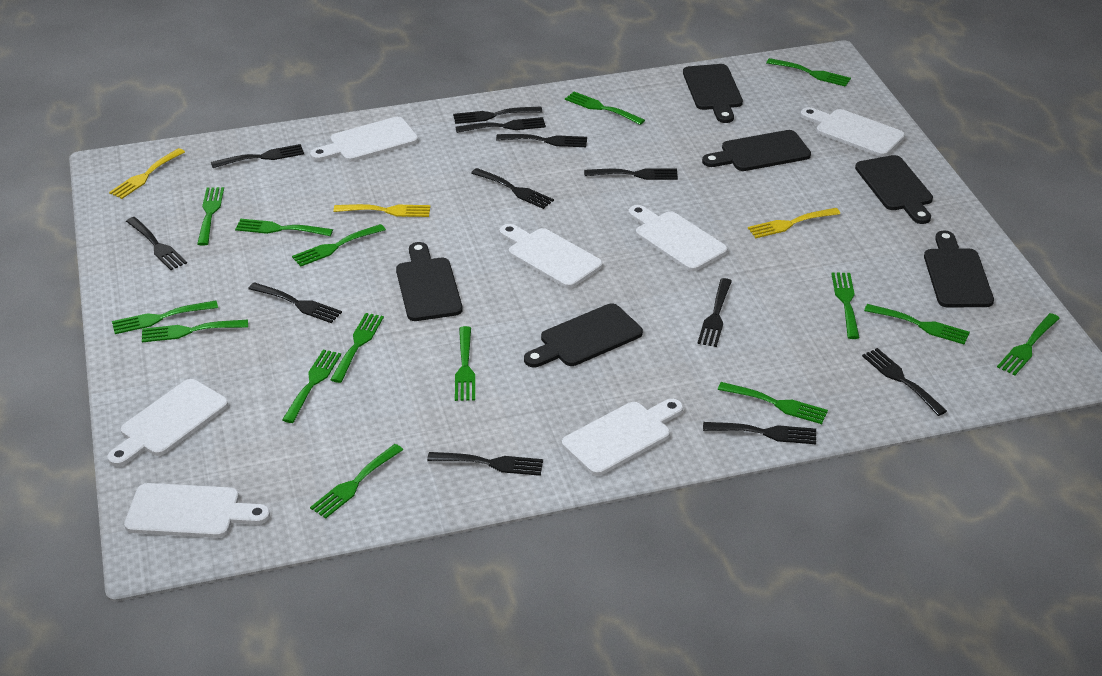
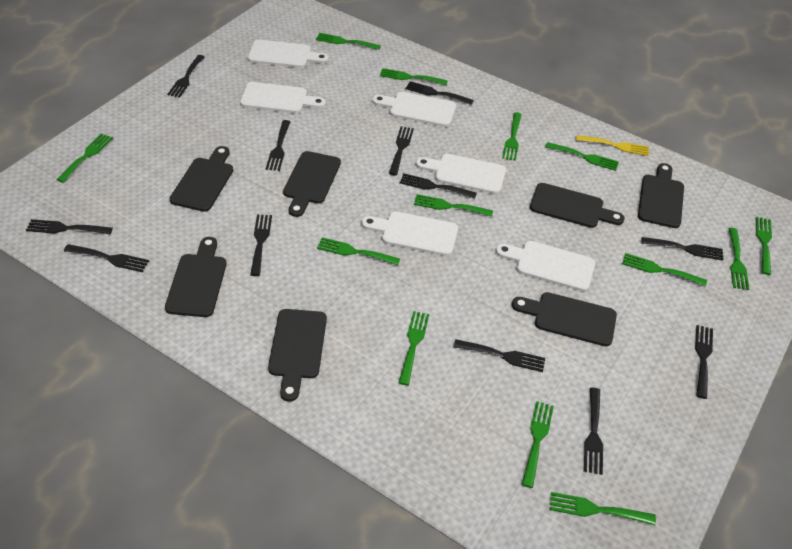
black cutting board: 6 -> 7
green fork: 15 -> 13
white cutting board: 7 -> 6
yellow fork: 3 -> 1

